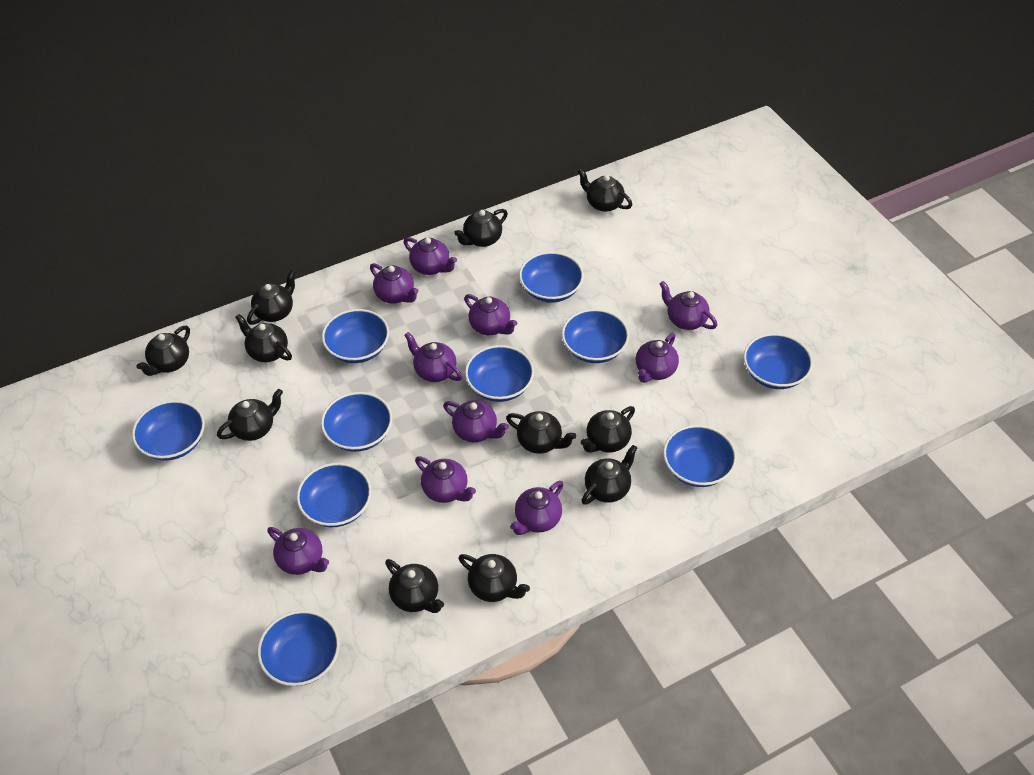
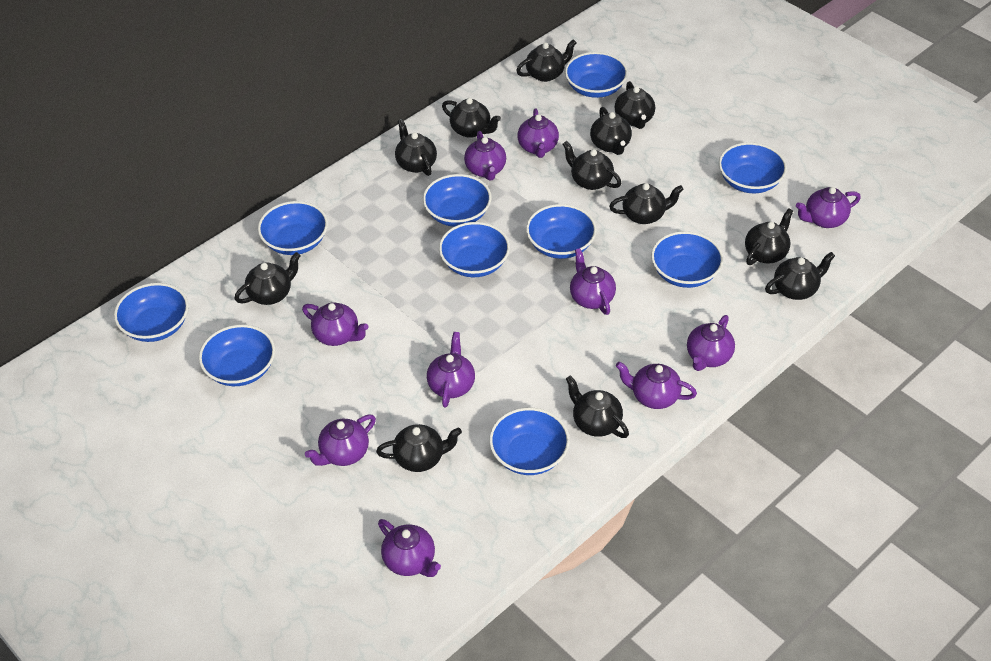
black teapot: 11 -> 12

